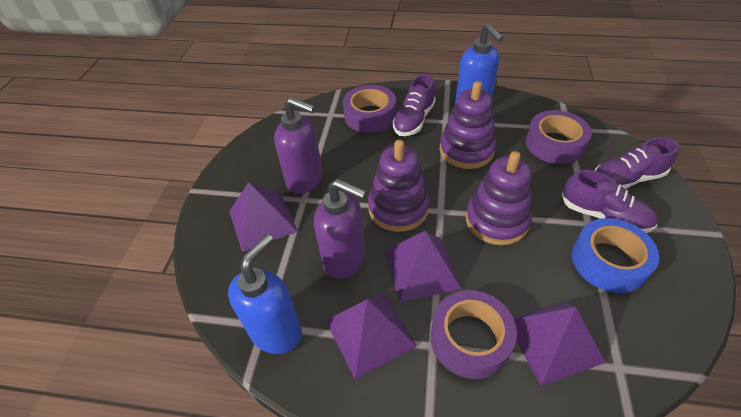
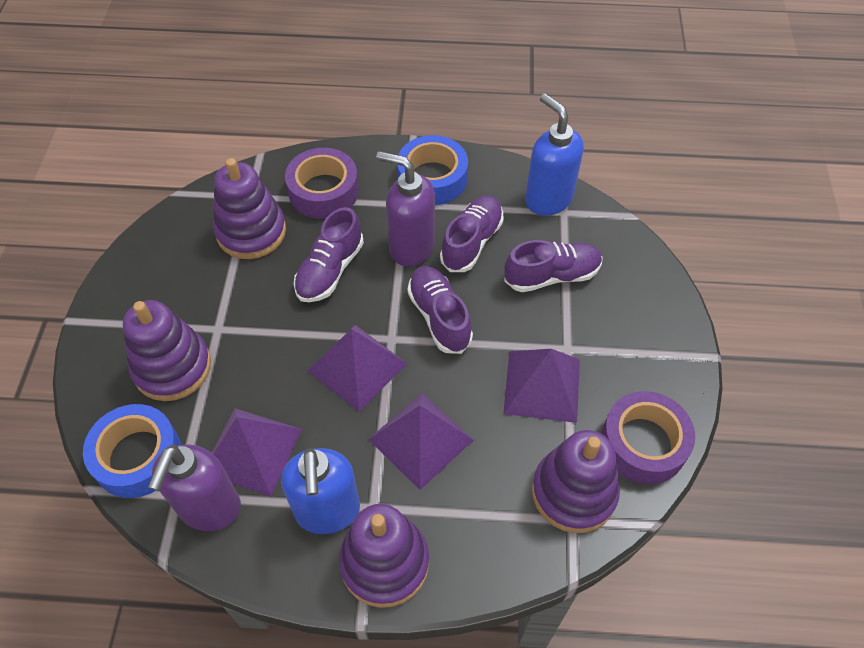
blue tape: 1 -> 2
purple shoe: 3 -> 4
purple stacking toy: 3 -> 4
purple tape: 3 -> 2

